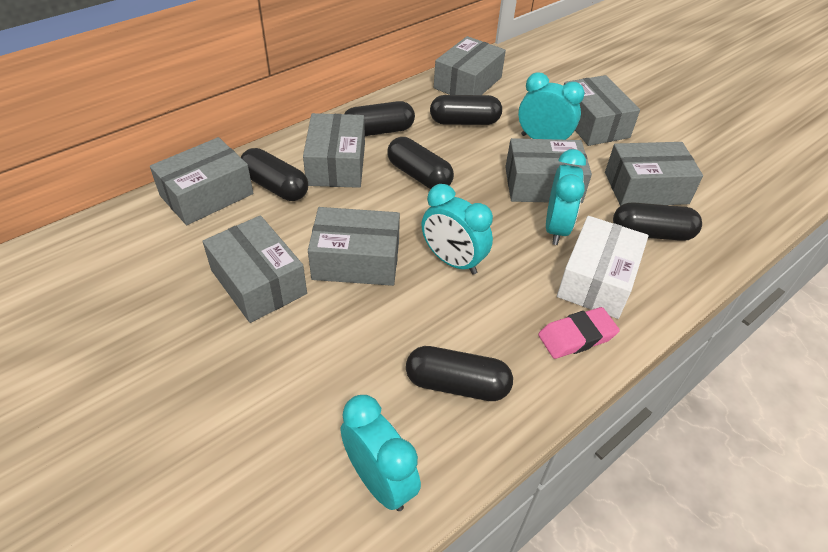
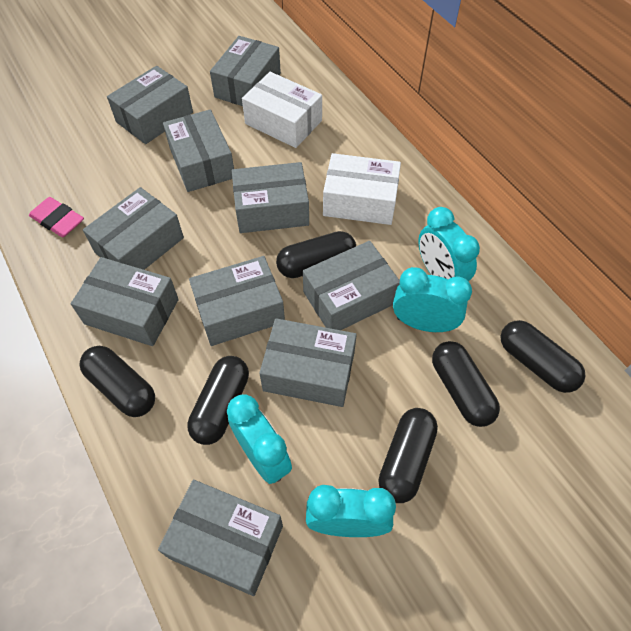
grey box: 8 -> 10
white box: 1 -> 2

